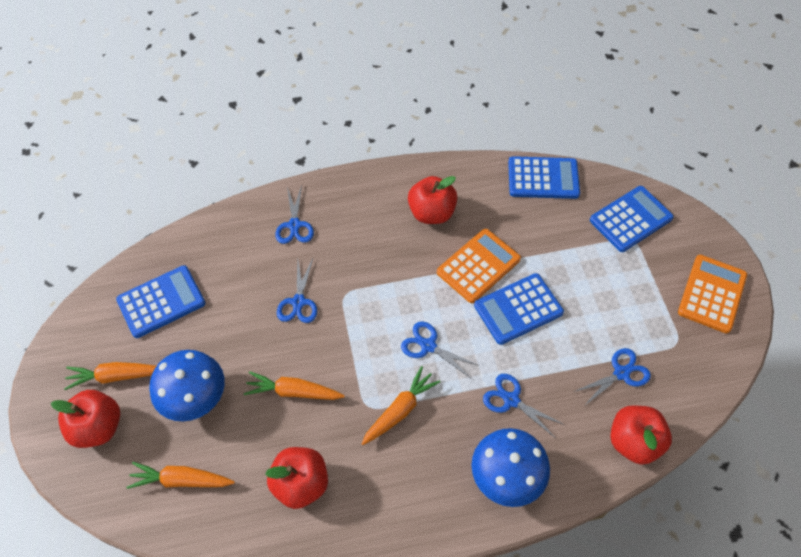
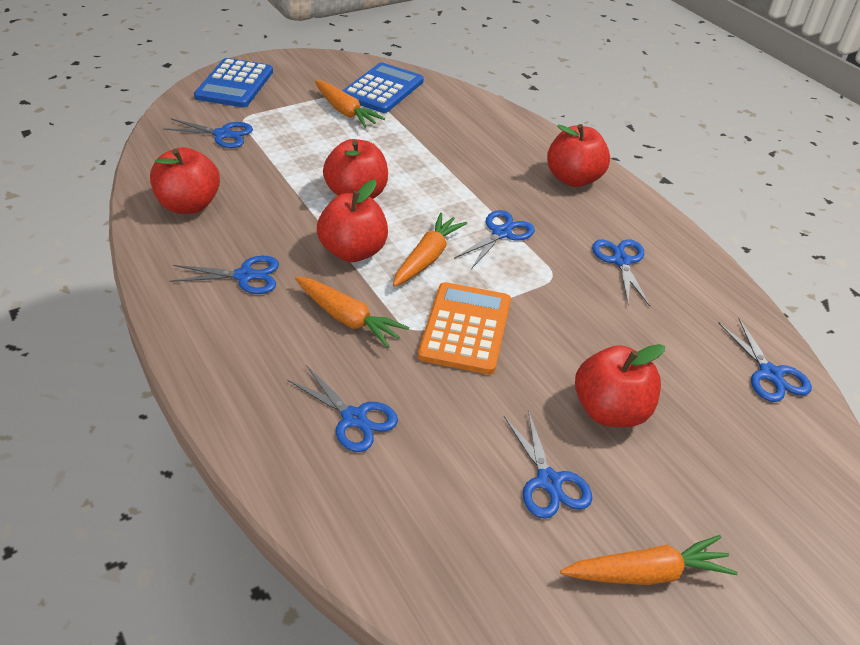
blue calculator: 4 -> 2
blue mushroom: 2 -> 0
blue scissors: 5 -> 7
orange calculator: 2 -> 1
red apple: 4 -> 5

